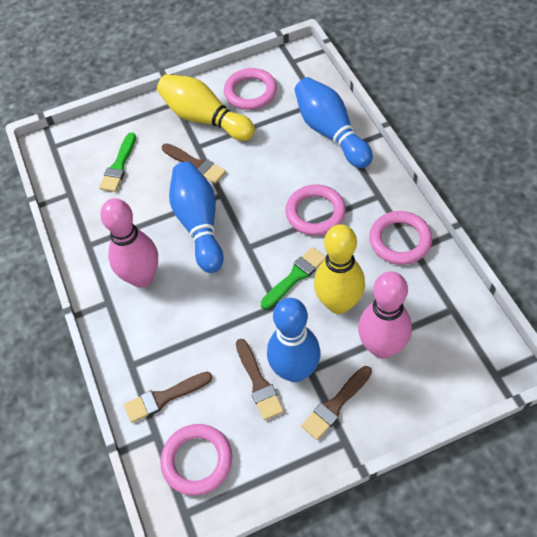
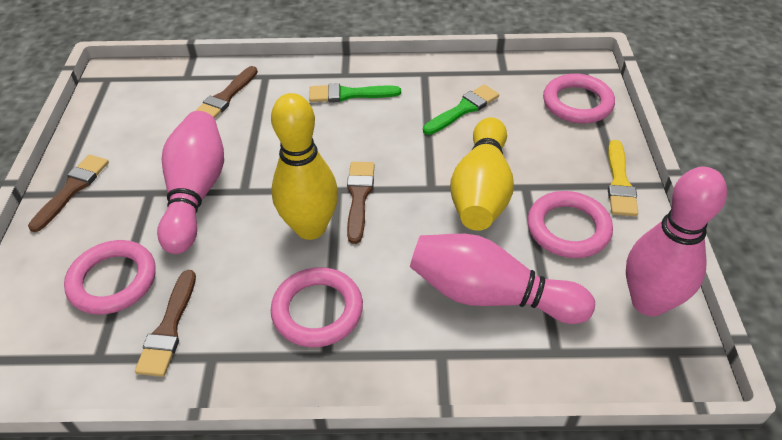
blue bowling pin: 3 -> 0
pink bowling pin: 2 -> 3
yellow brush: 0 -> 1

